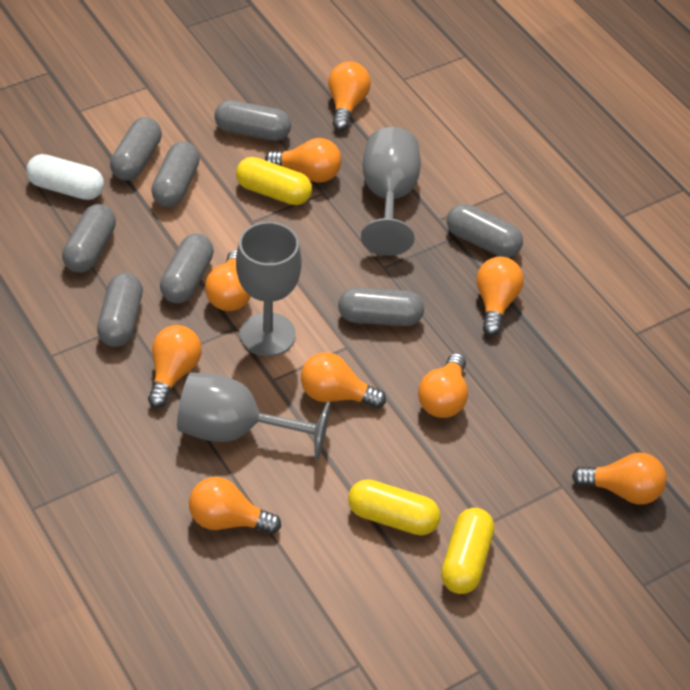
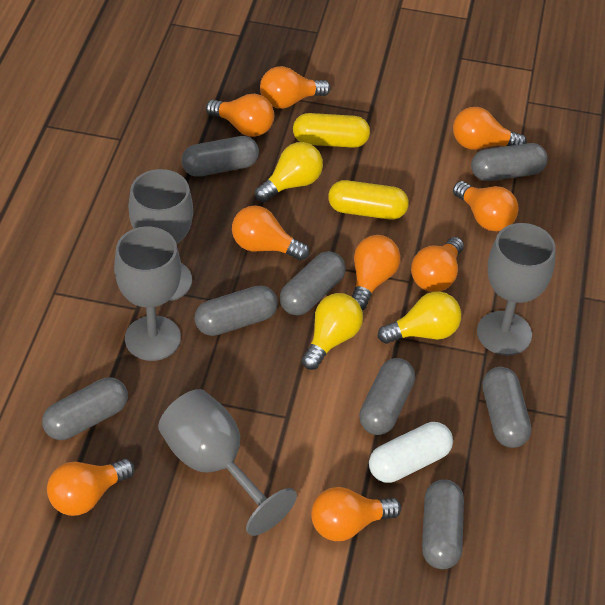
grey goblet: 3 -> 4
yellow capsule: 3 -> 2
yellow light bulb: 0 -> 3

